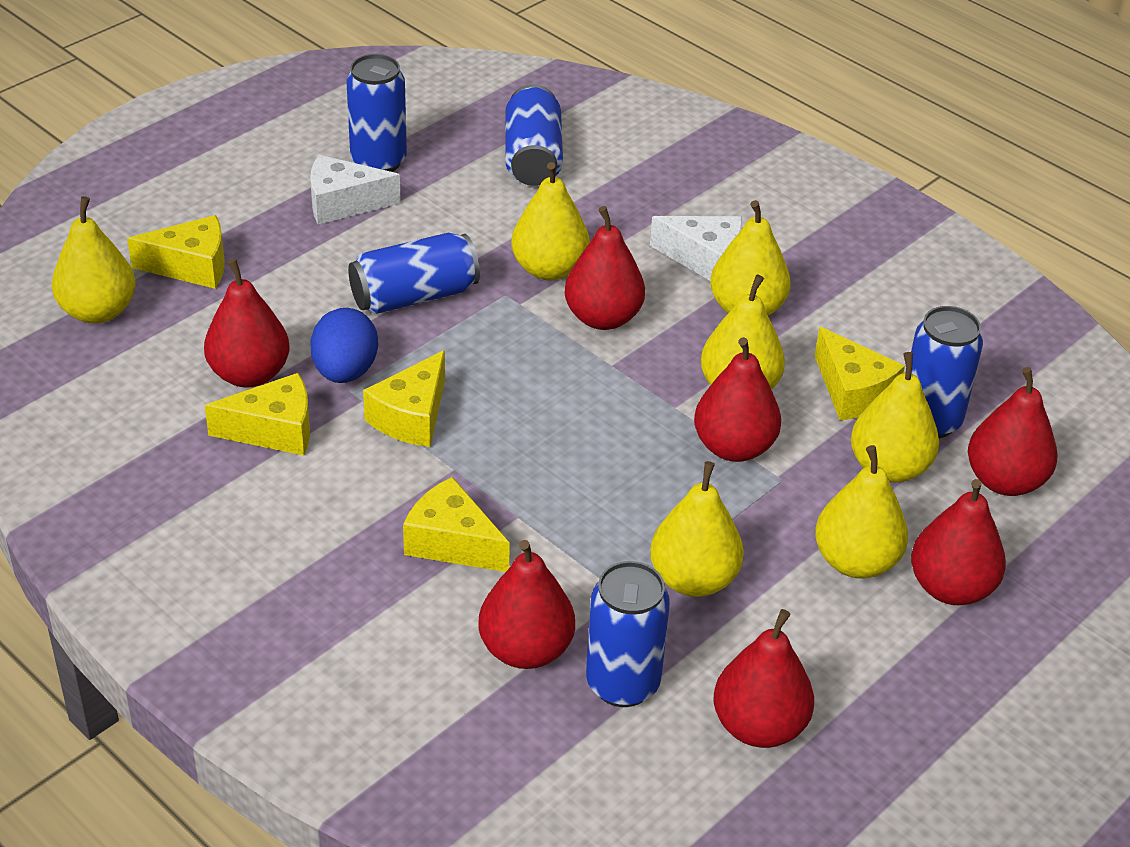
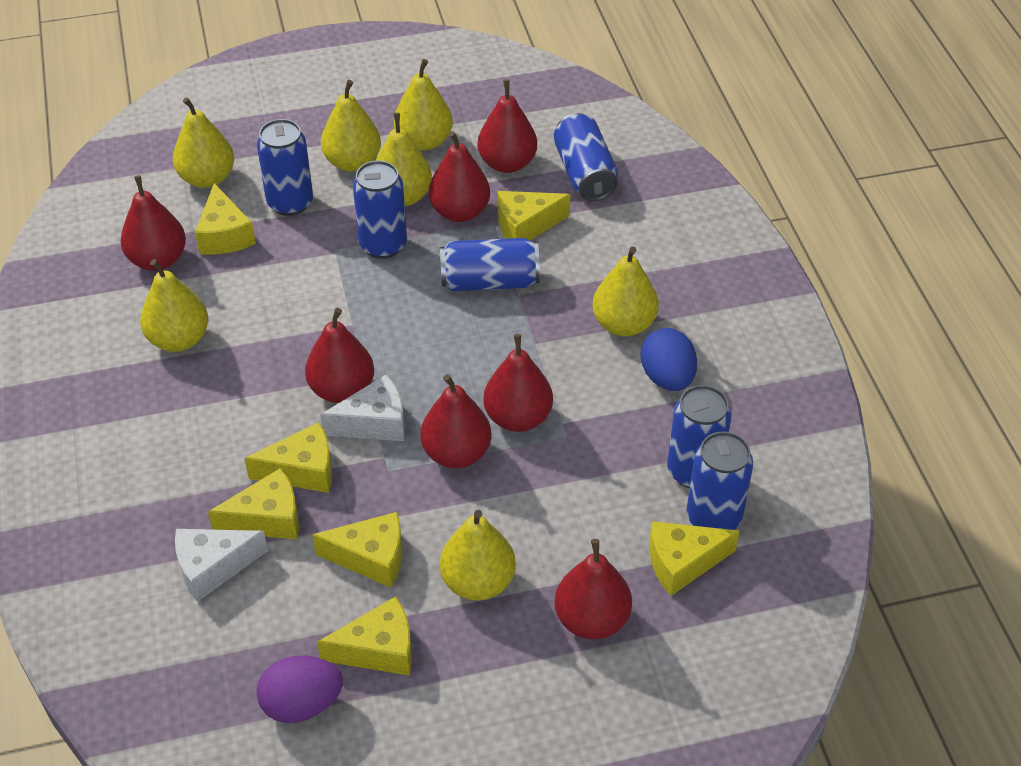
blue can: 5 -> 6
purple egg: 0 -> 1
yellow cheese: 5 -> 7

